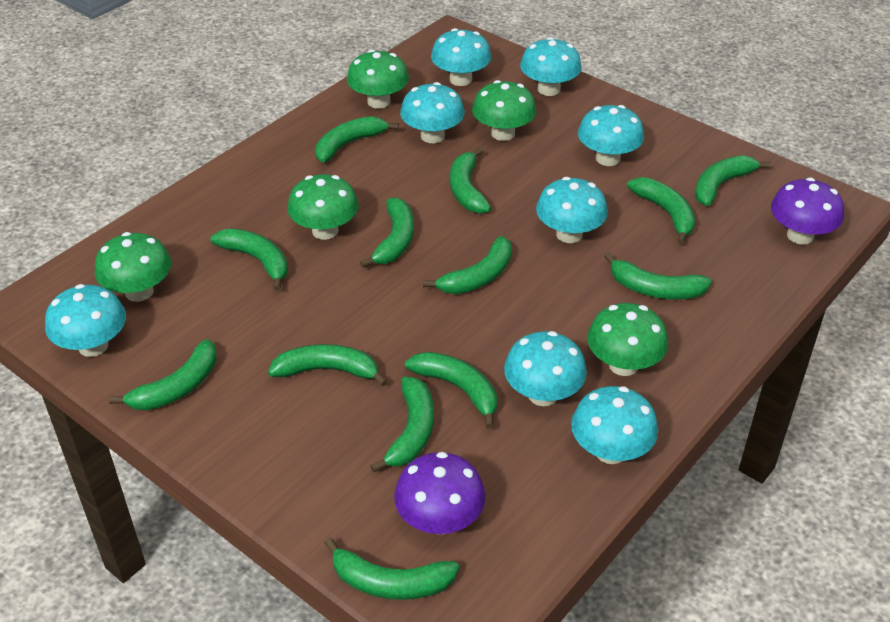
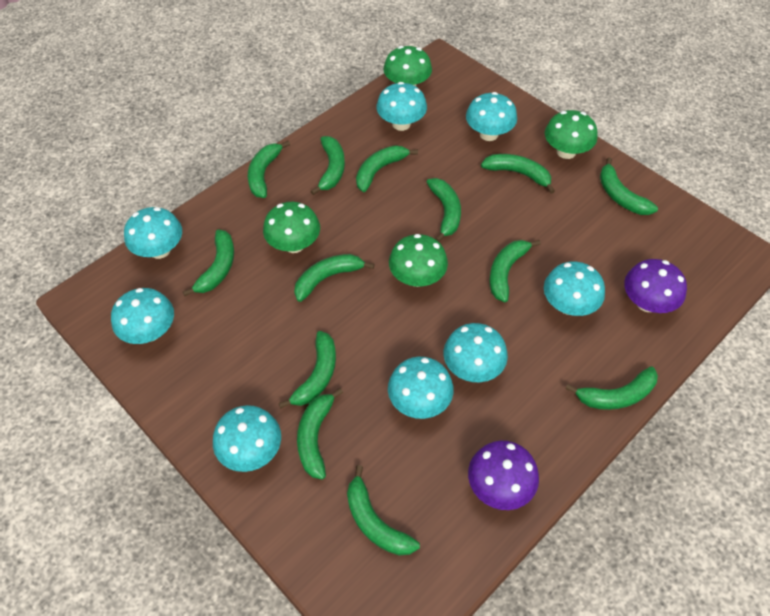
green mushroom: 5 -> 4

